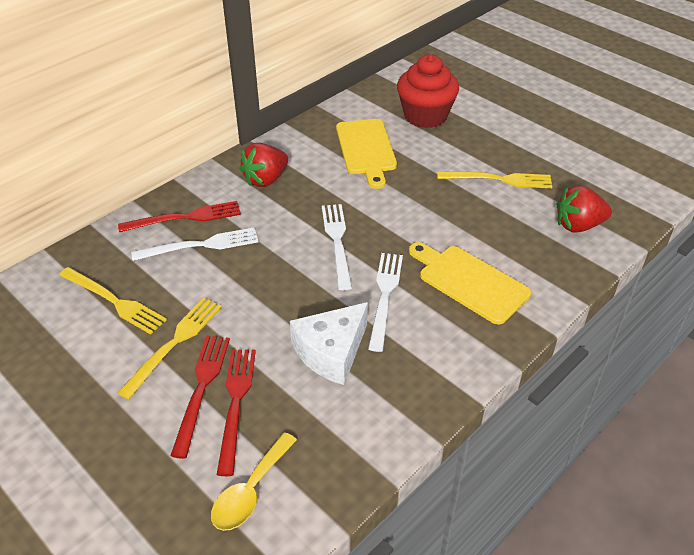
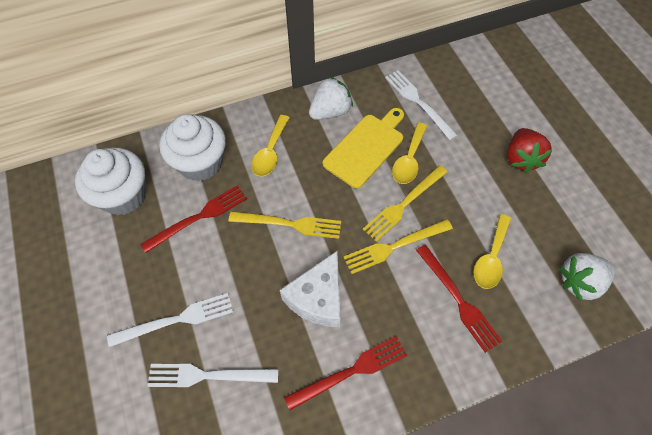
red cupcake: 1 -> 0
red strawberry: 2 -> 1
white cupcake: 0 -> 2
white strawberry: 0 -> 2
yellow cutting board: 2 -> 1
yellow spoon: 1 -> 3

